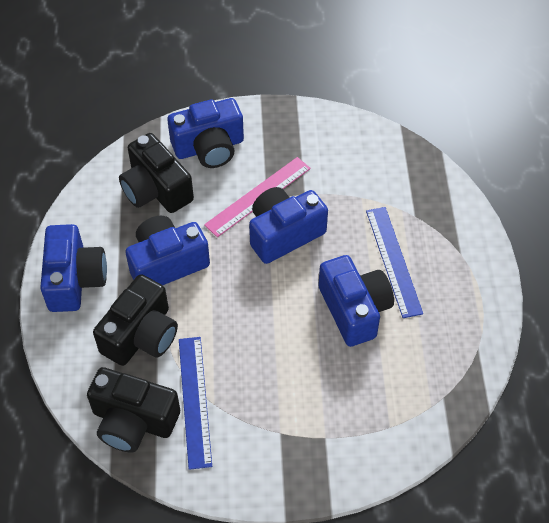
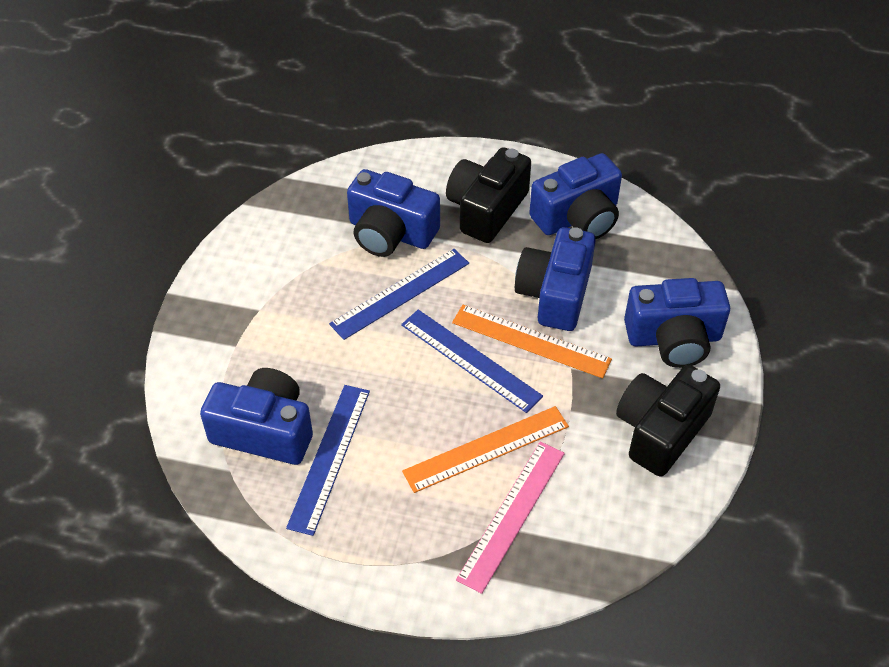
black camera: 3 -> 2
blue ruler: 2 -> 3
orange ruler: 0 -> 2

